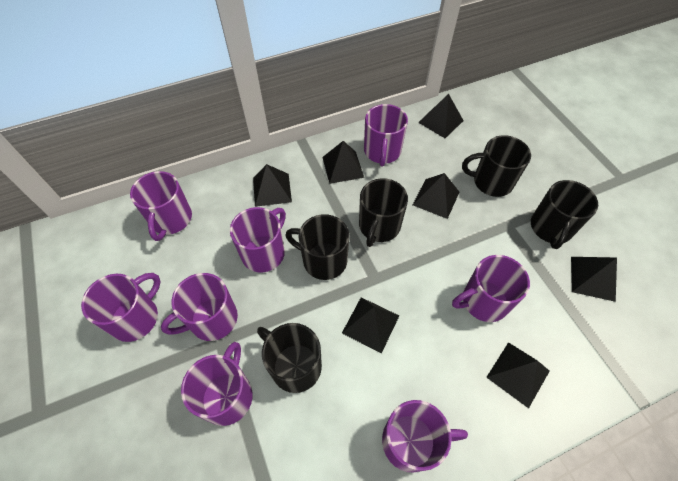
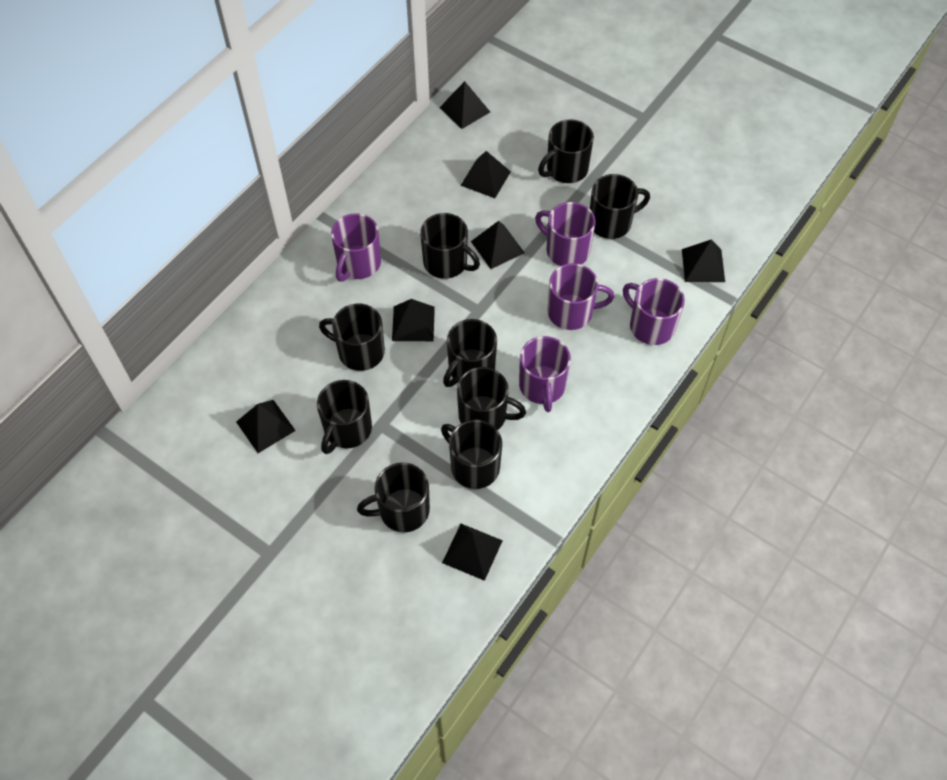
black mug: 5 -> 9
purple mug: 8 -> 5

